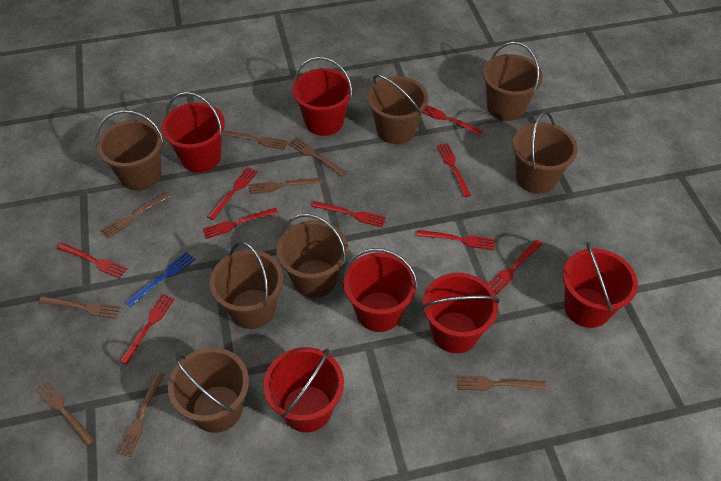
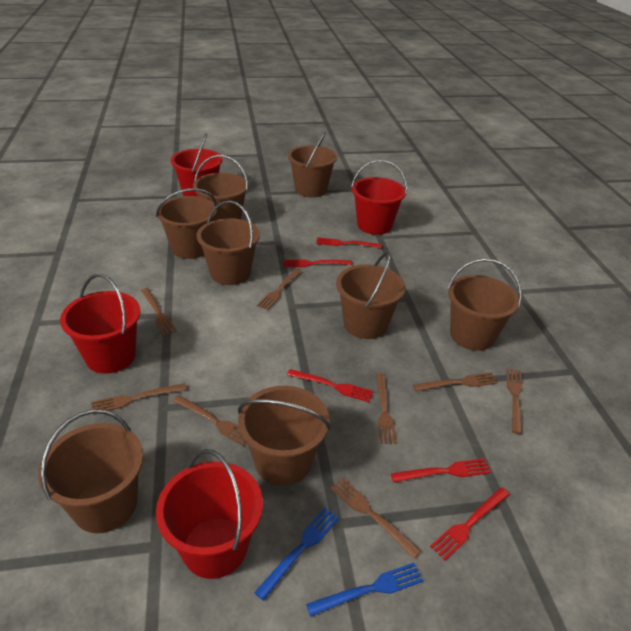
blue fork: 1 -> 2
brown bucket: 7 -> 8
red bucket: 6 -> 4
red fork: 9 -> 5

